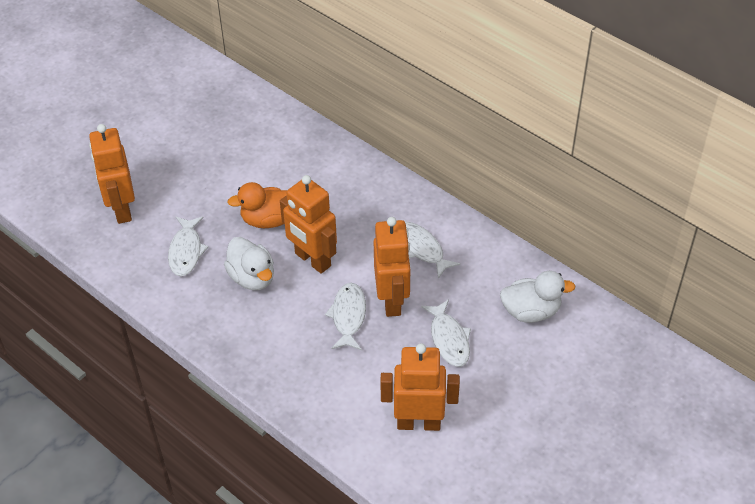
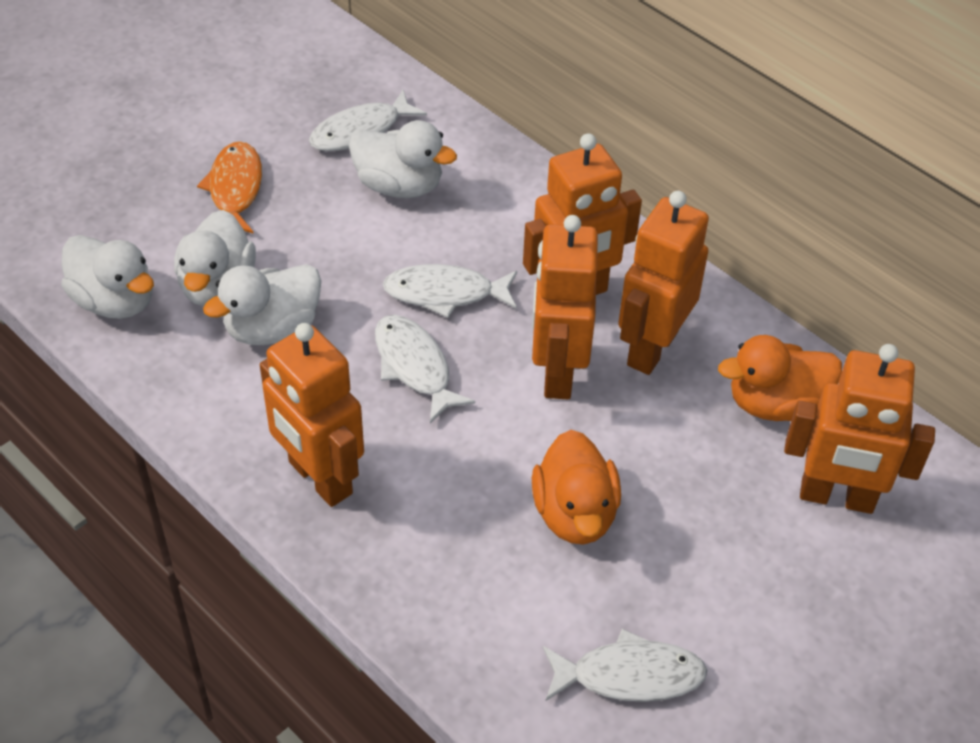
orange duck: 1 -> 2
orange fish: 0 -> 1
orange robot: 4 -> 5
white duck: 2 -> 4

